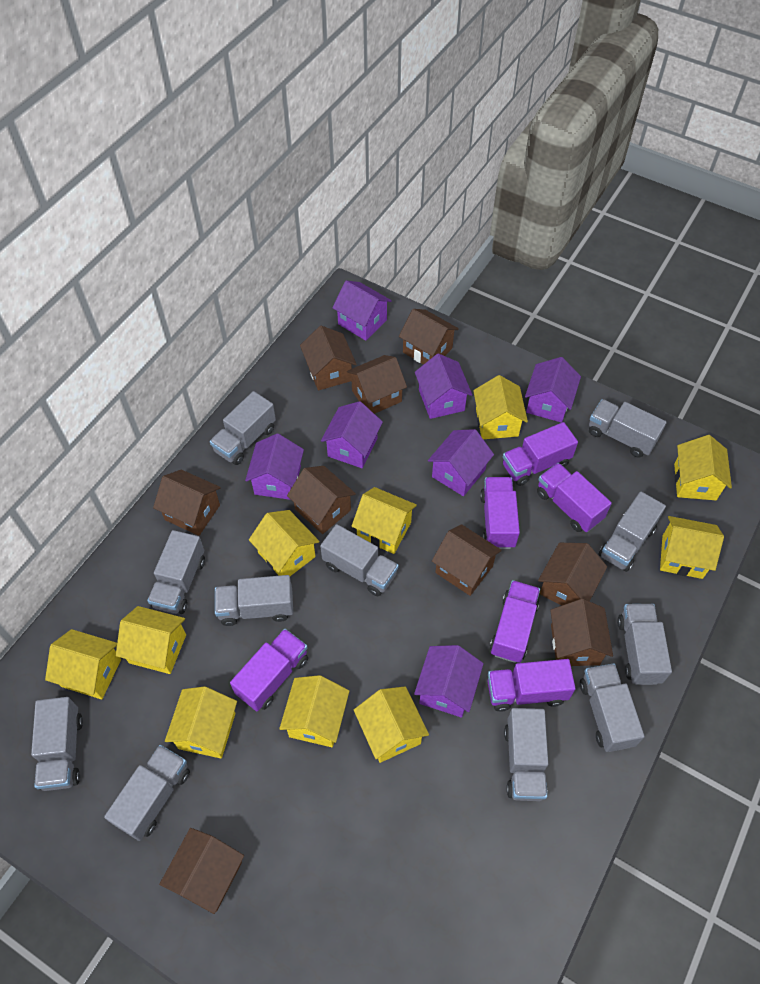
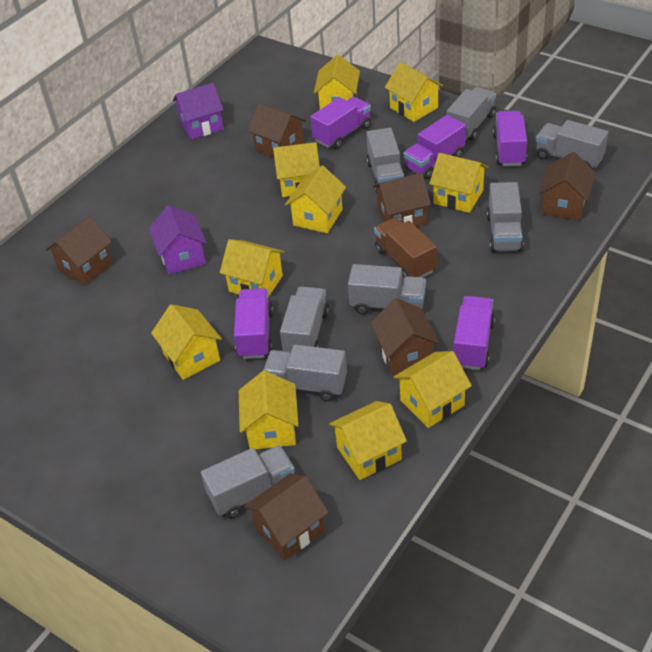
brown house: 9 -> 6
brown truck: 0 -> 1
grey truck: 11 -> 8
purple house: 7 -> 2
purple truck: 6 -> 5

